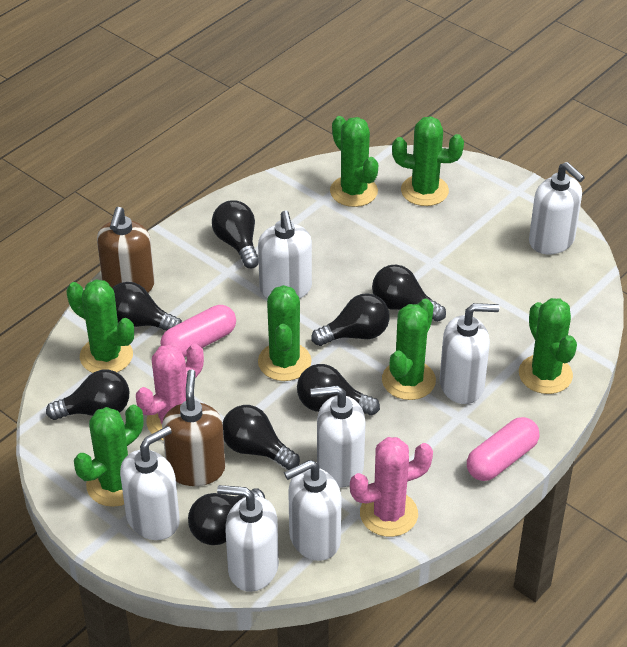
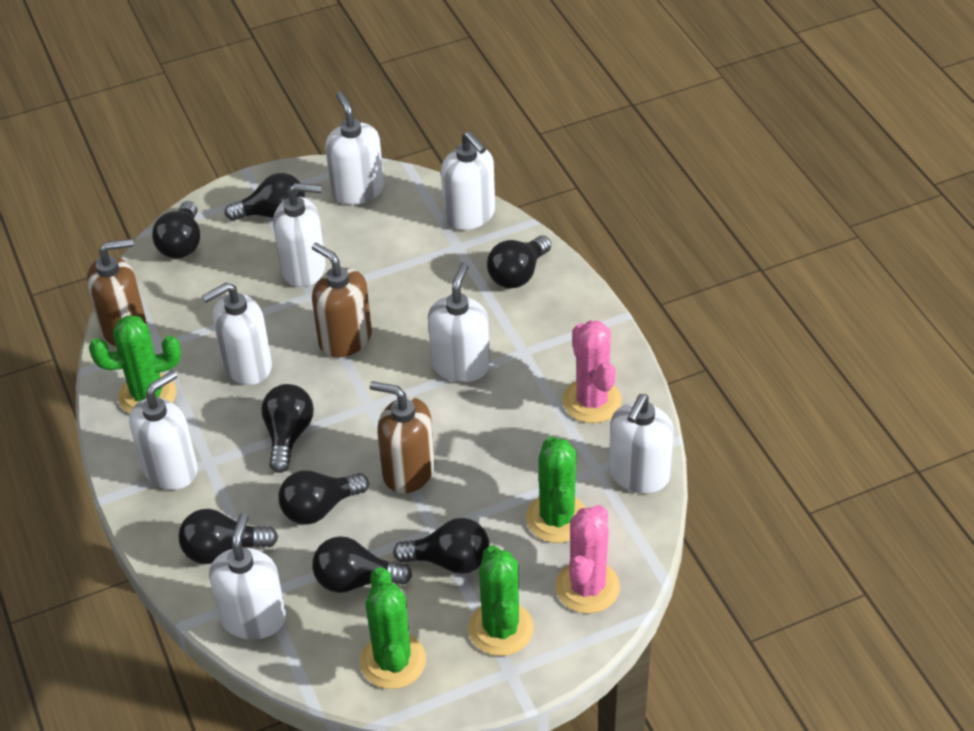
brown soap dispenser: 2 -> 3
green cactus: 7 -> 4
pink capsule: 2 -> 0
white soap dispenser: 7 -> 8

